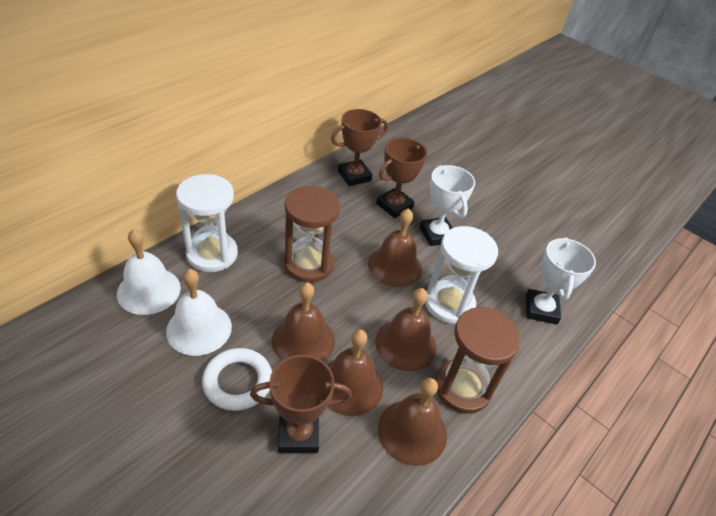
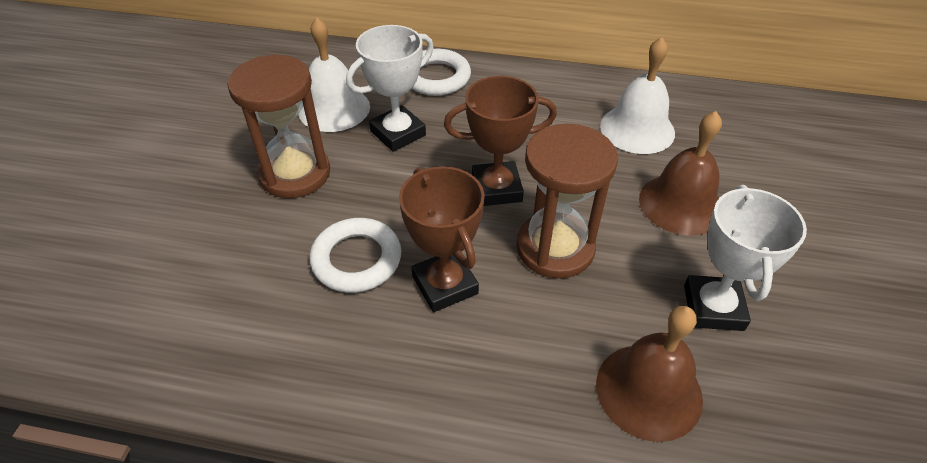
brown bell: 5 -> 2
brown trophy: 3 -> 2
white hourglass: 2 -> 0
white ring: 1 -> 2

